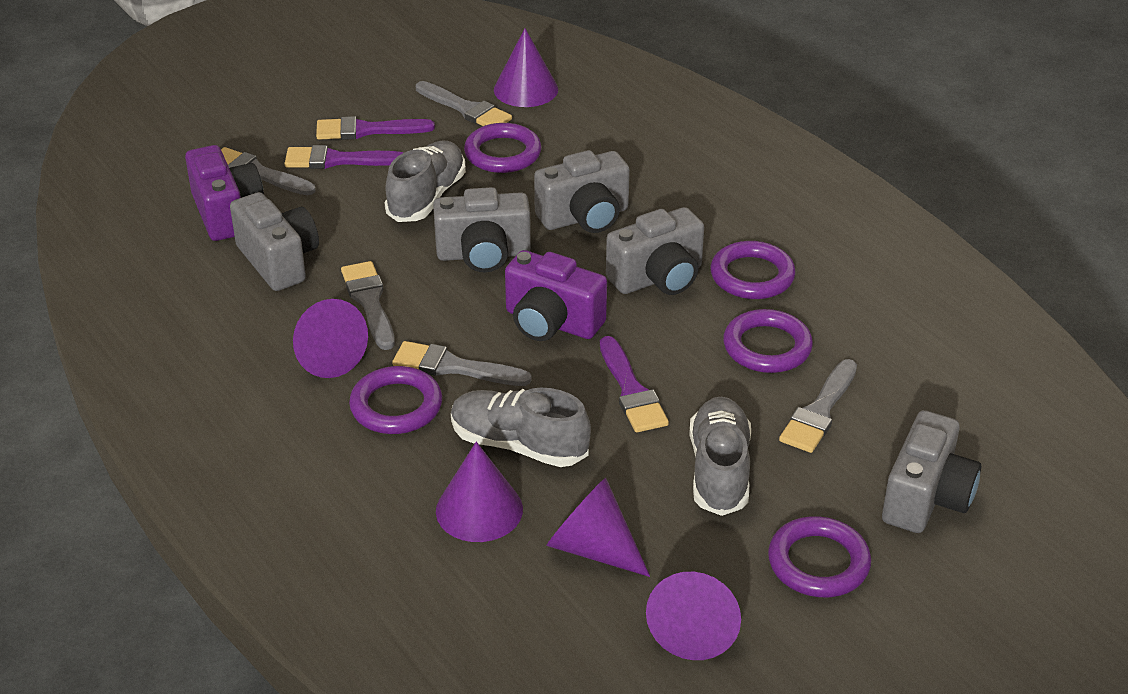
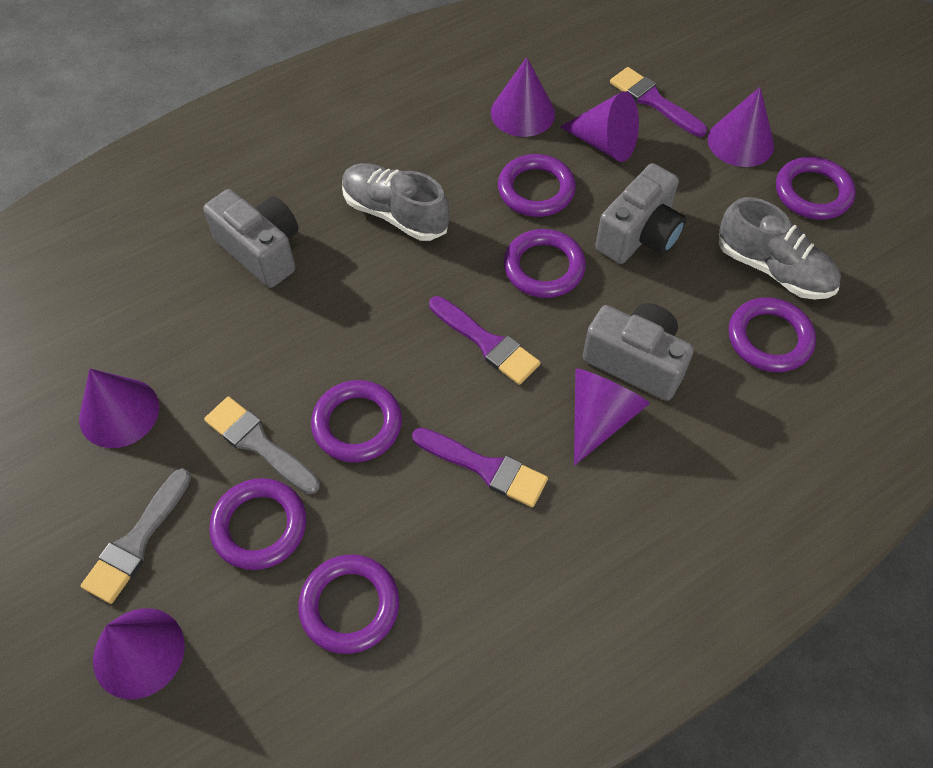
grey brush: 5 -> 2
grey camera: 5 -> 3
grey shoe: 3 -> 2
purple camera: 2 -> 0
purple cone: 5 -> 6
purple ring: 5 -> 7

